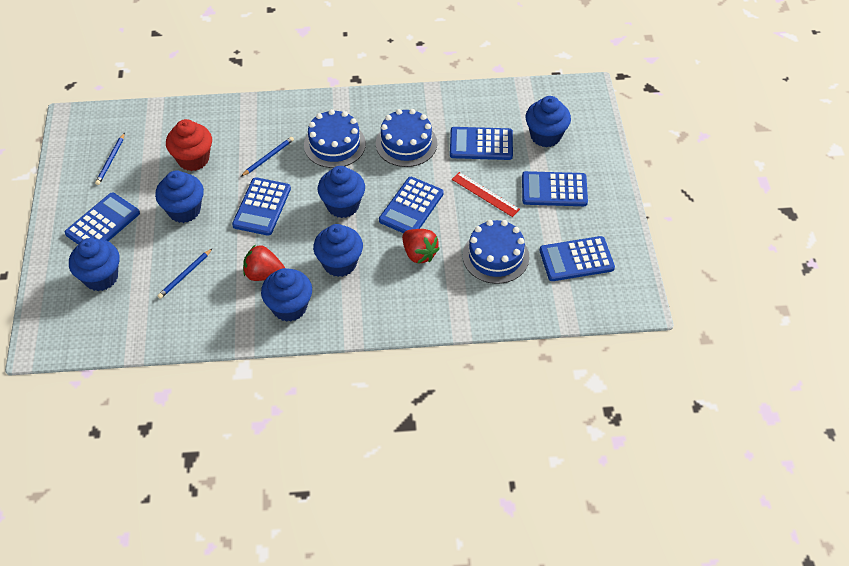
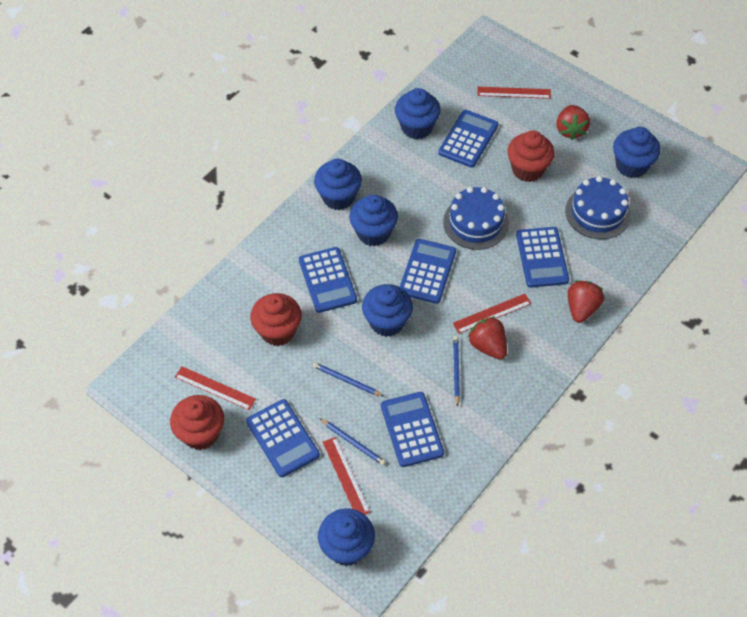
blue cake: 3 -> 2
red cupcake: 1 -> 3
red ruler: 1 -> 4
red strawberry: 2 -> 3

